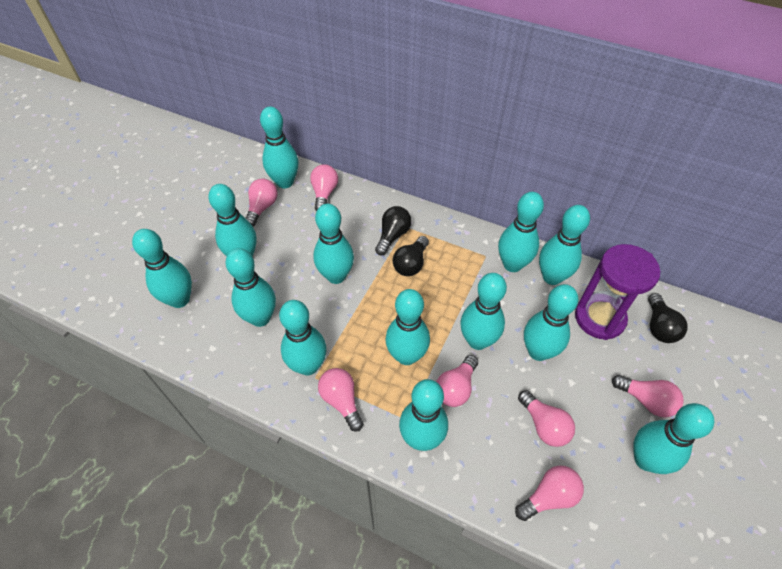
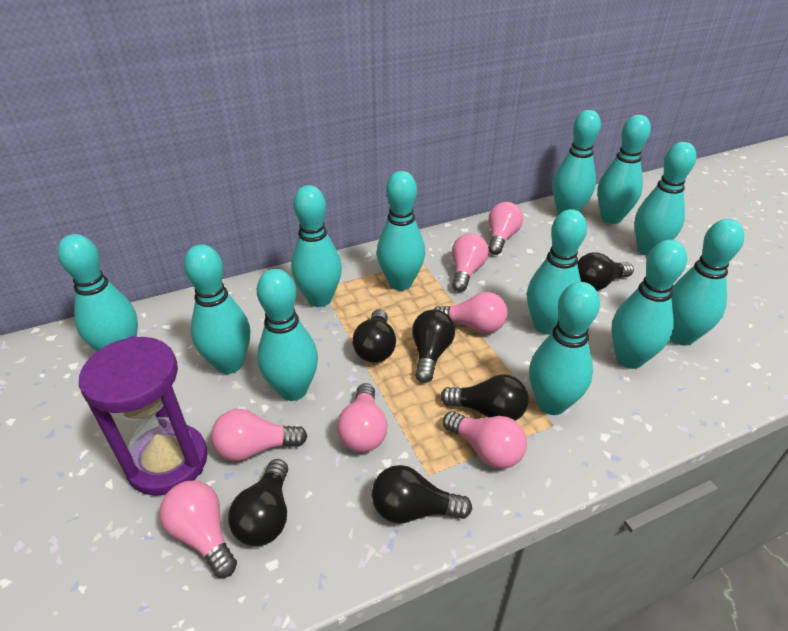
black light bulb: 3 -> 6
turquoise bowling pin: 13 -> 12

